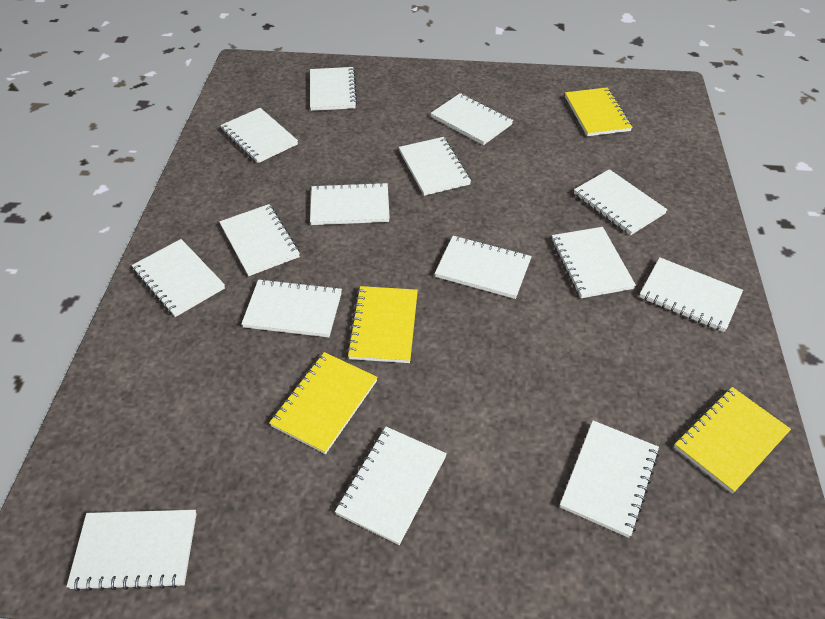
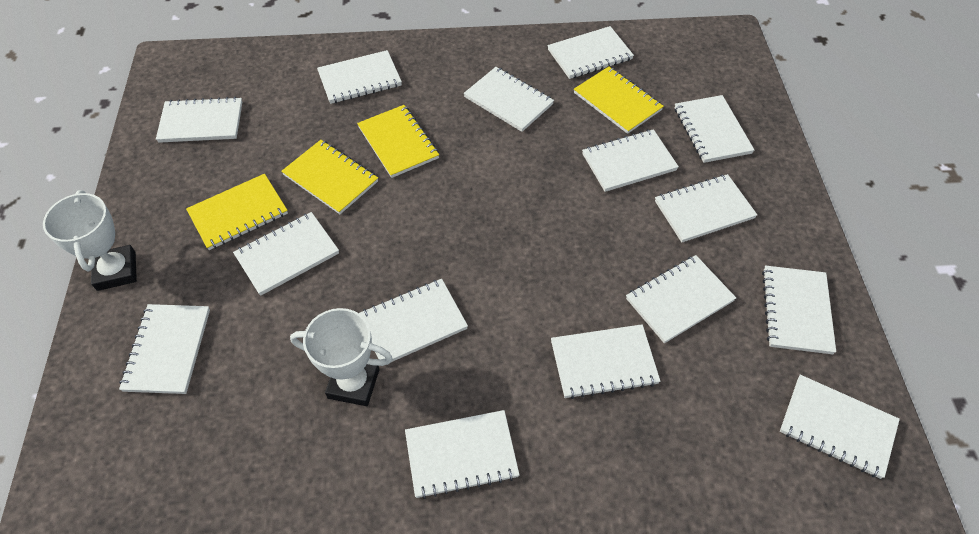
white trophy: 0 -> 2

